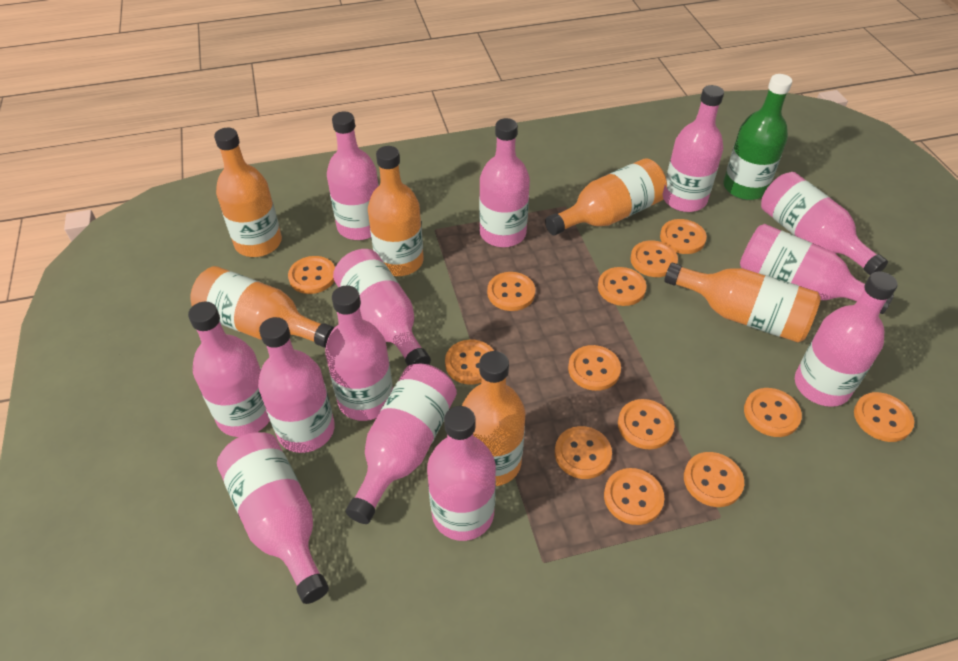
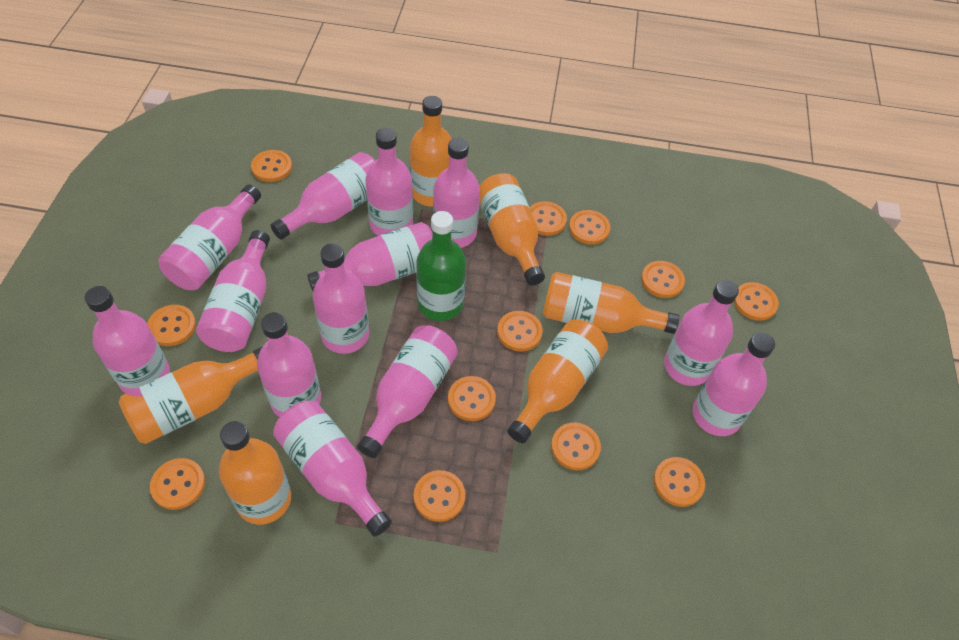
orange button: 13 -> 12

